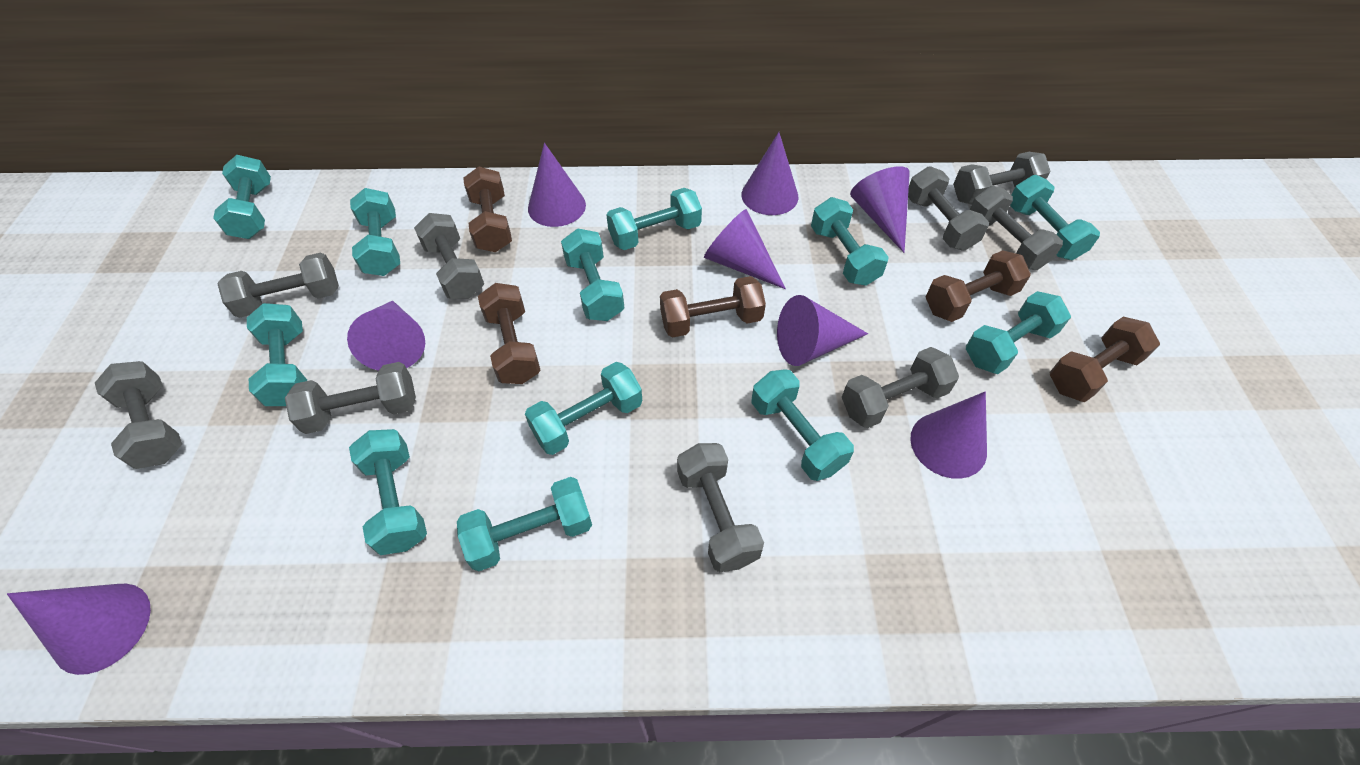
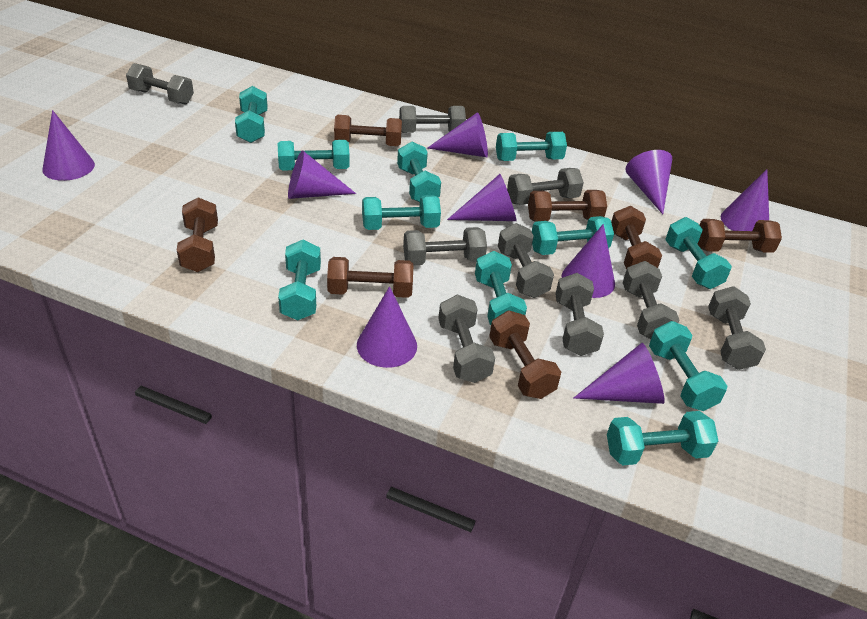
brown dumbbell: 5 -> 7
purple cone: 8 -> 9
turquoise dumbbell: 12 -> 11

